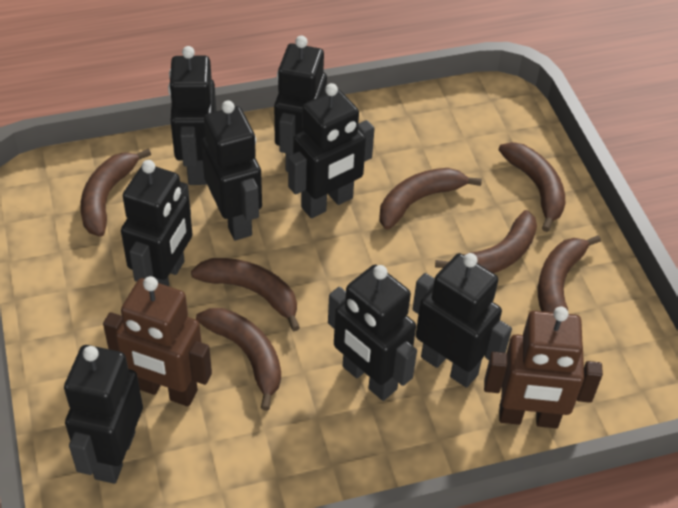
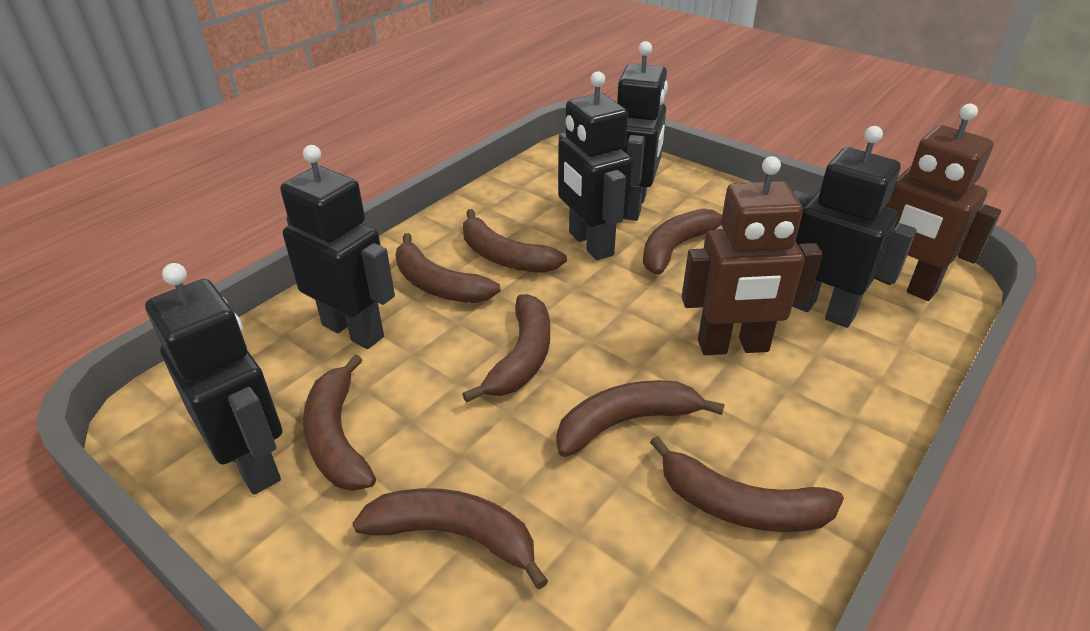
black robot: 8 -> 5
brown banana: 7 -> 8

